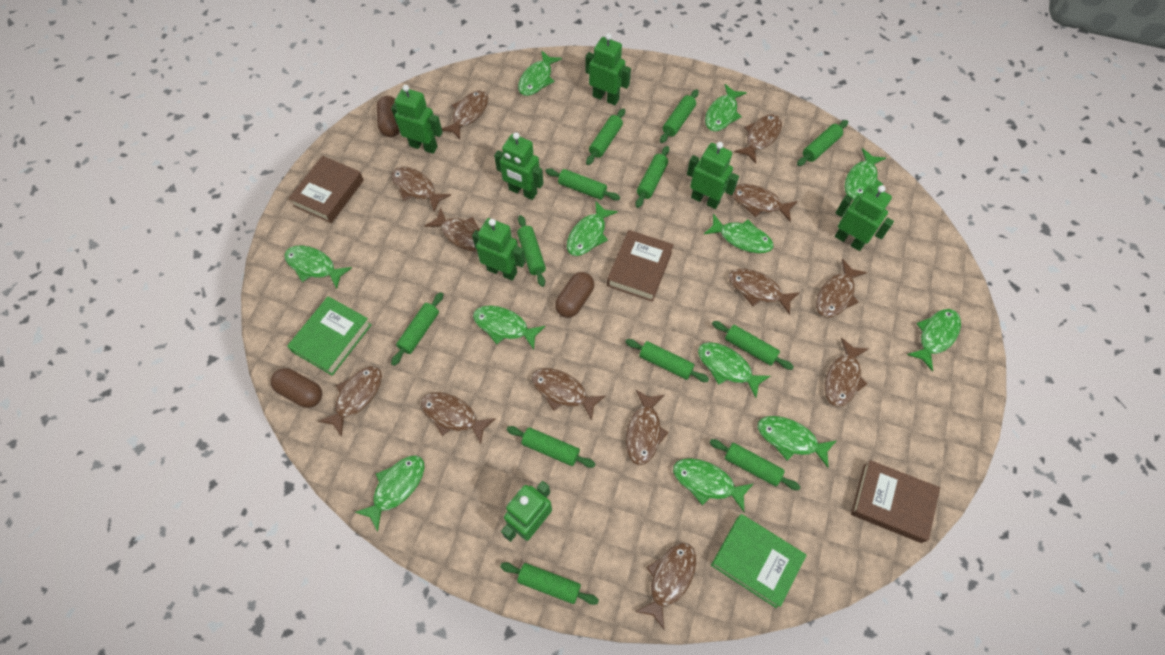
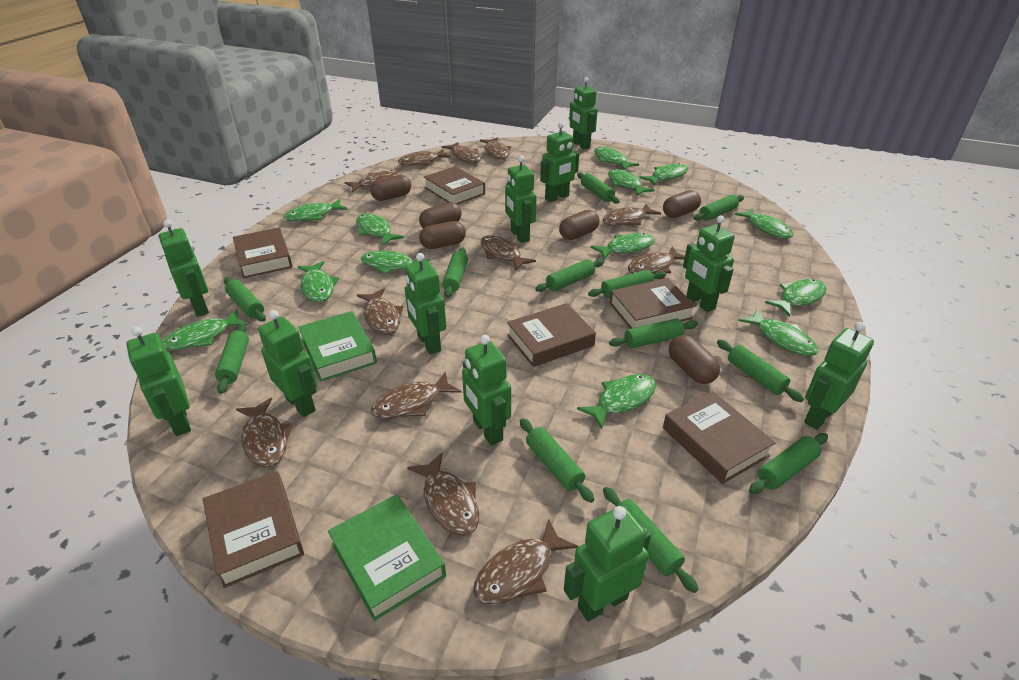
brown book: 3 -> 6
brown capsule: 3 -> 6
brown fish: 13 -> 12
green fish: 12 -> 13
green robot: 7 -> 11

